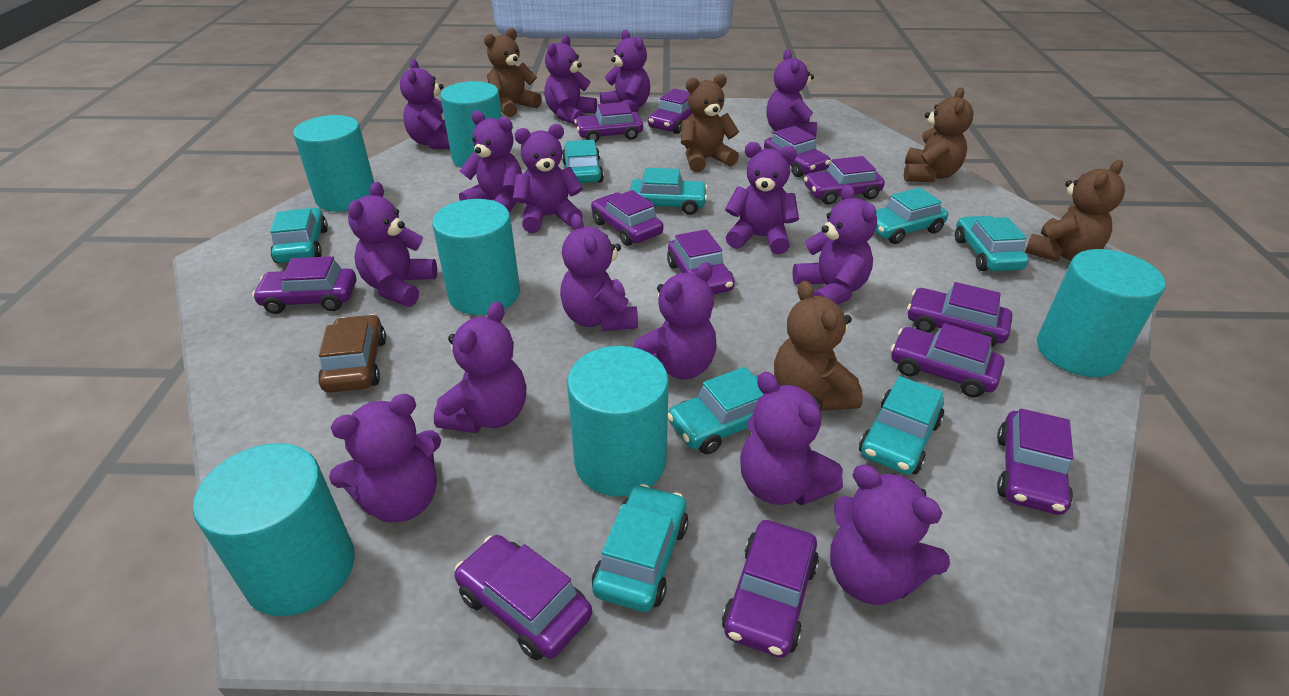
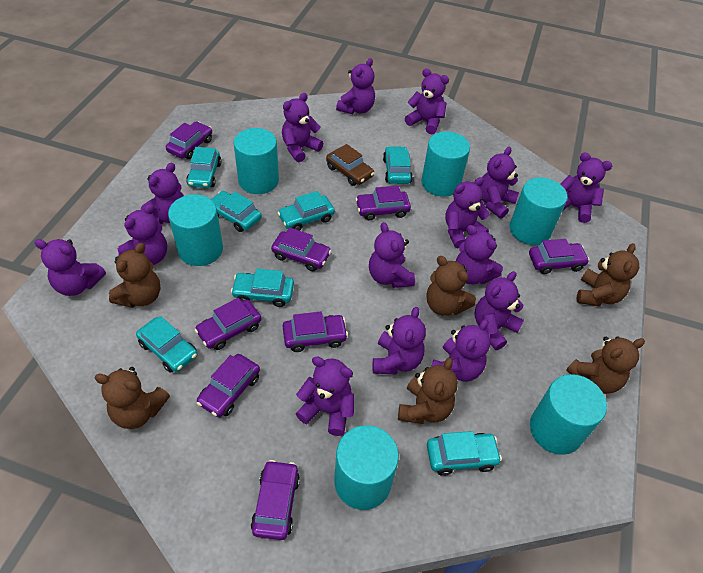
brown teddy bear: 5 -> 6
purple car: 12 -> 8
turquoise car: 8 -> 7

